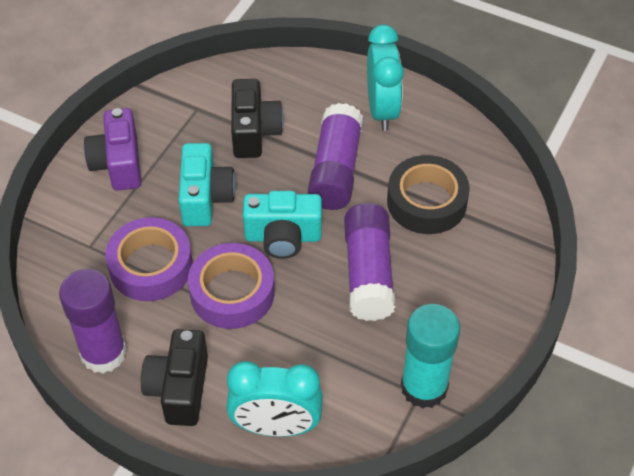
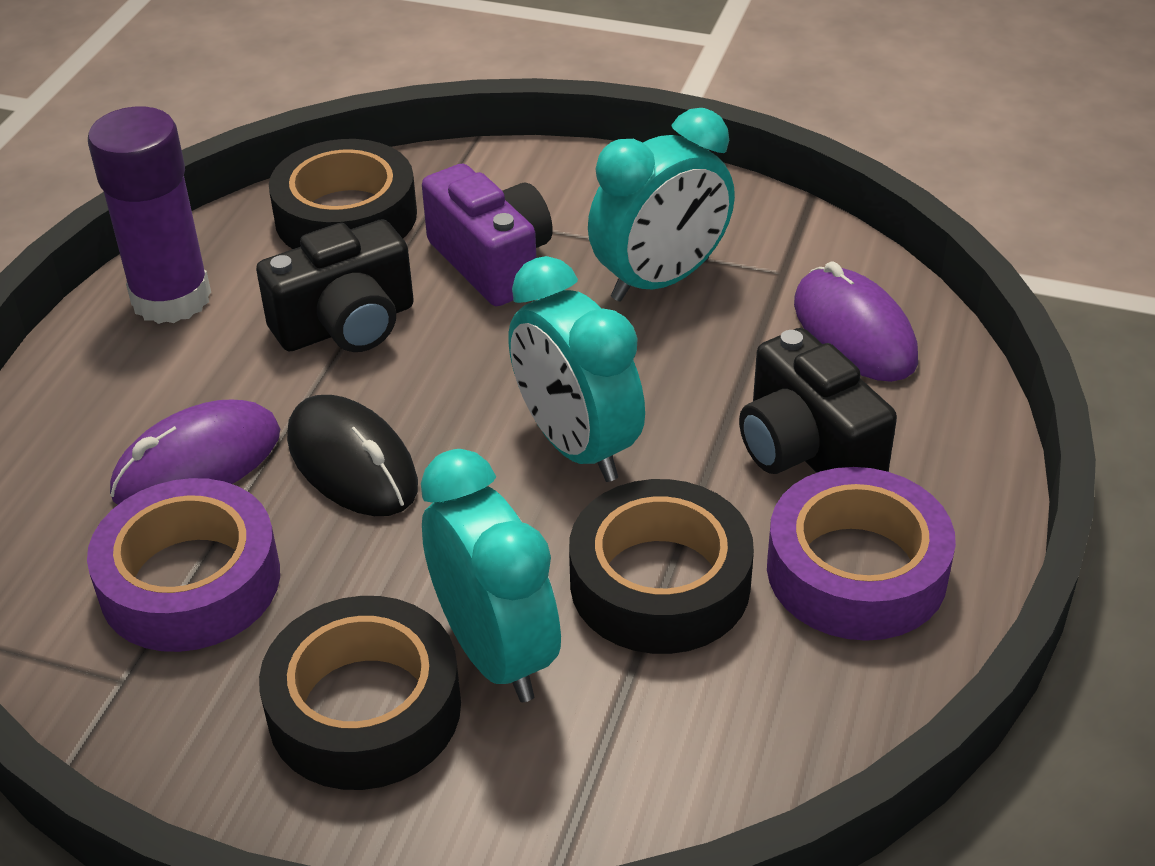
black mouse: 0 -> 1
black tape: 1 -> 3
purple glue stick: 3 -> 1
purple mouse: 0 -> 2
turquoise camera: 2 -> 0
turquoise clock: 2 -> 3
turquoise glue stick: 1 -> 0

